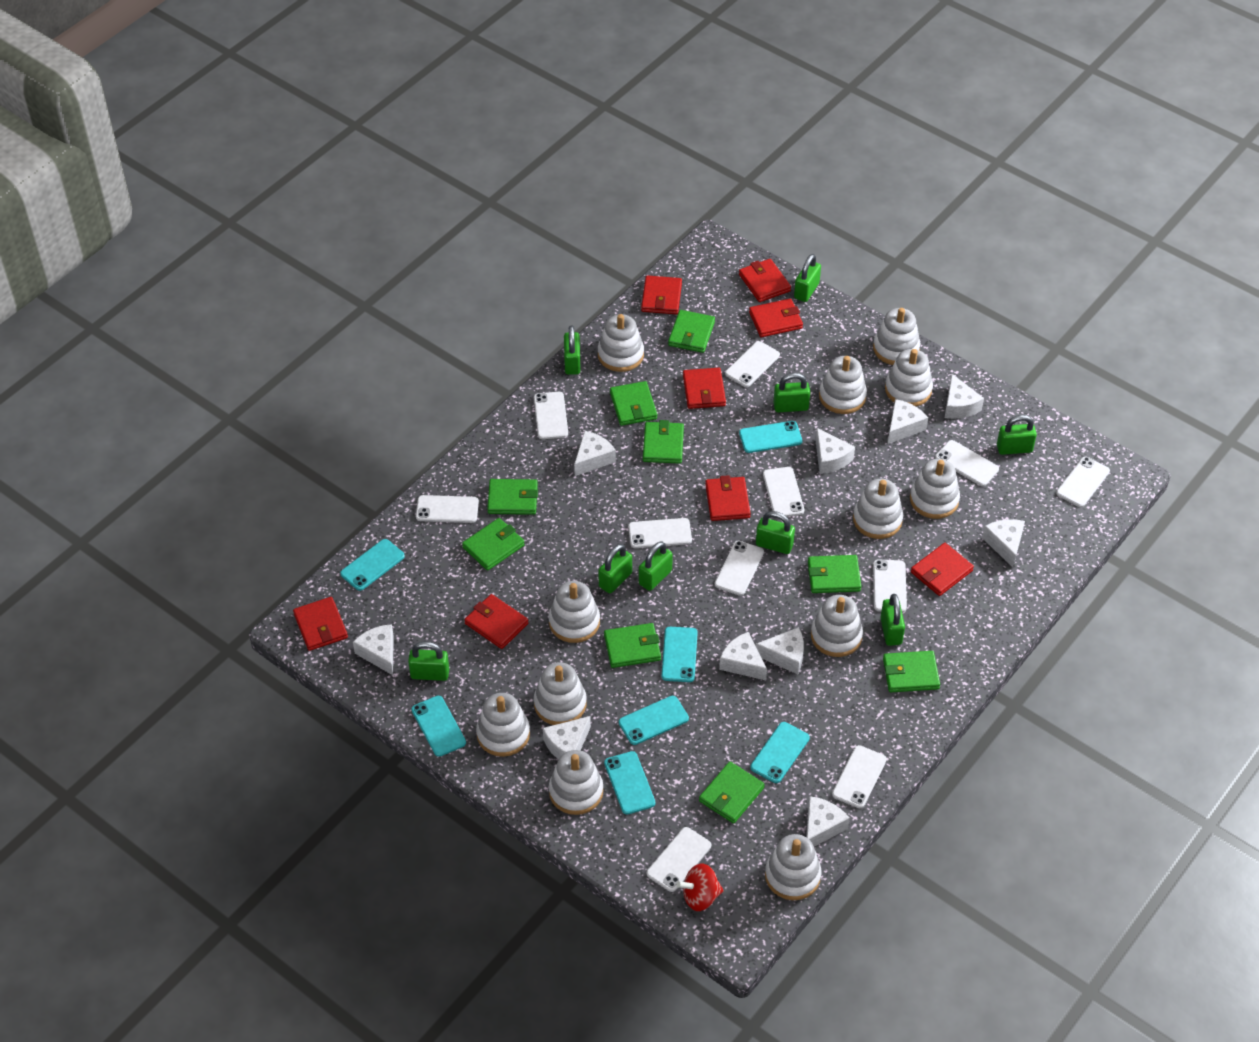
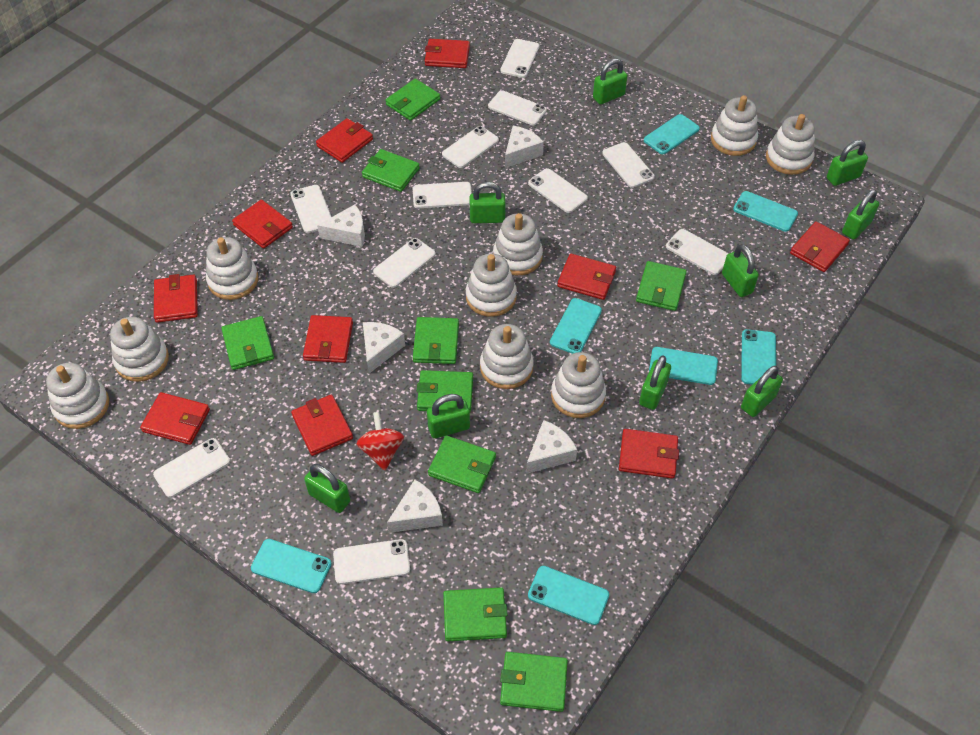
red wallet: 8 -> 10
white cheese: 10 -> 5
white stacking toy: 12 -> 9

